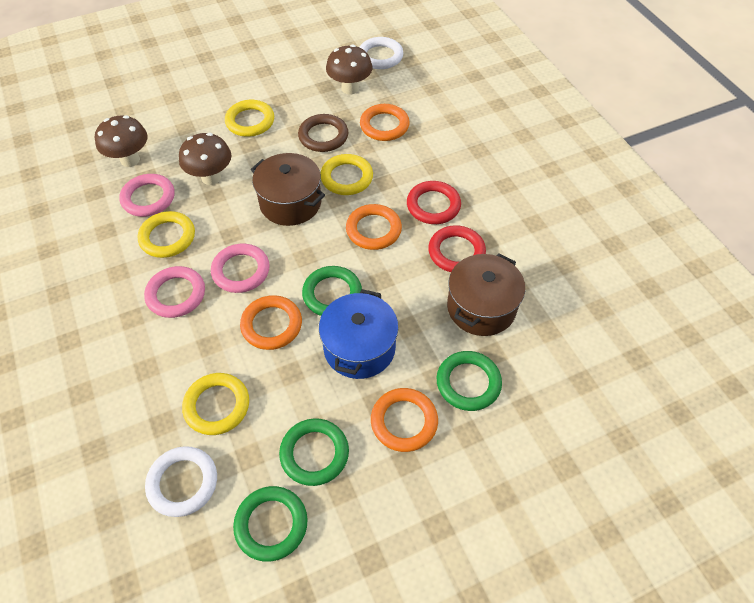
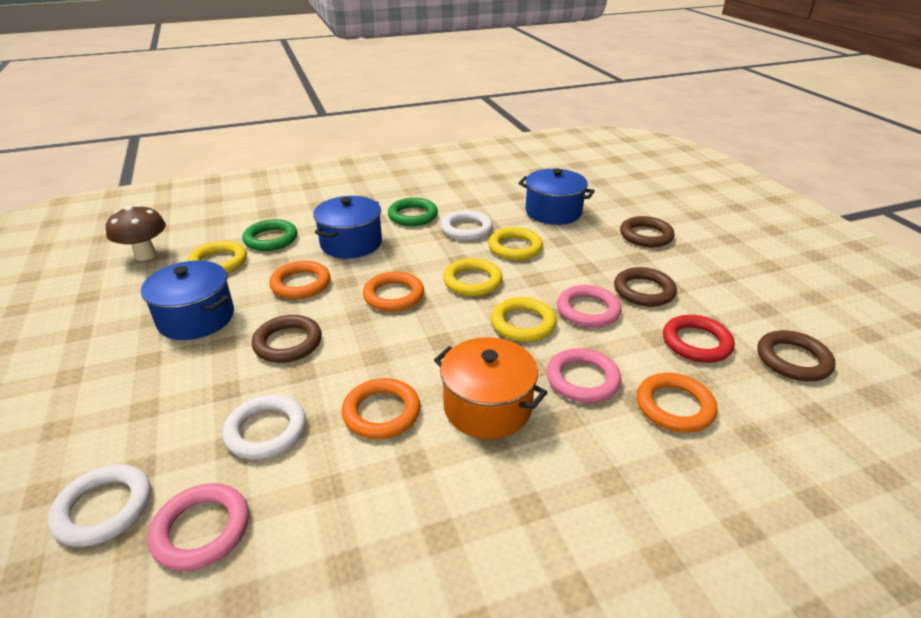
blue pot: 1 -> 3
brown mushroom: 3 -> 1
brown pot: 2 -> 0
brown ring: 1 -> 4
green ring: 4 -> 2
orange pot: 0 -> 1
red ring: 2 -> 1
white ring: 2 -> 3

